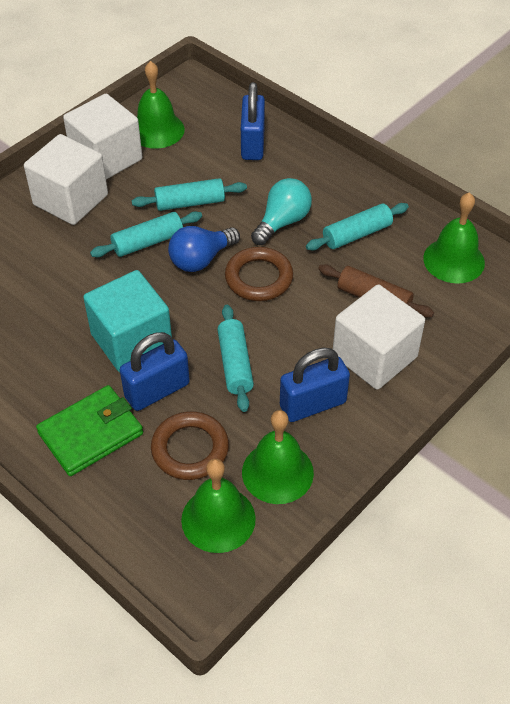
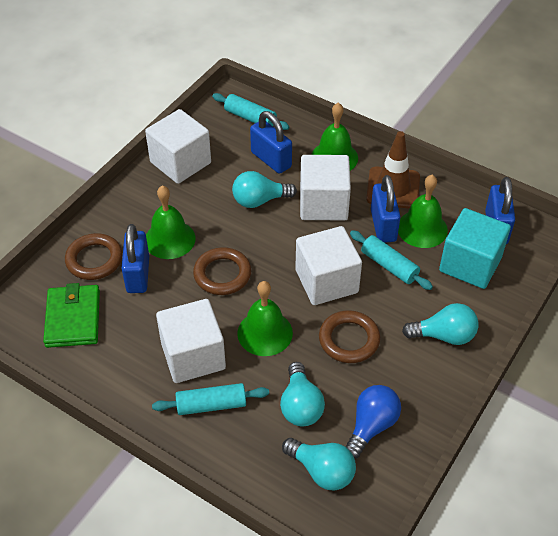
blue padlock: 3 -> 4
brown ring: 2 -> 3
brown rolling pin: 1 -> 0
brown traffic cone: 0 -> 1
turquoise light bulb: 1 -> 4
turquoise rolling pin: 4 -> 3
white cube: 3 -> 4

